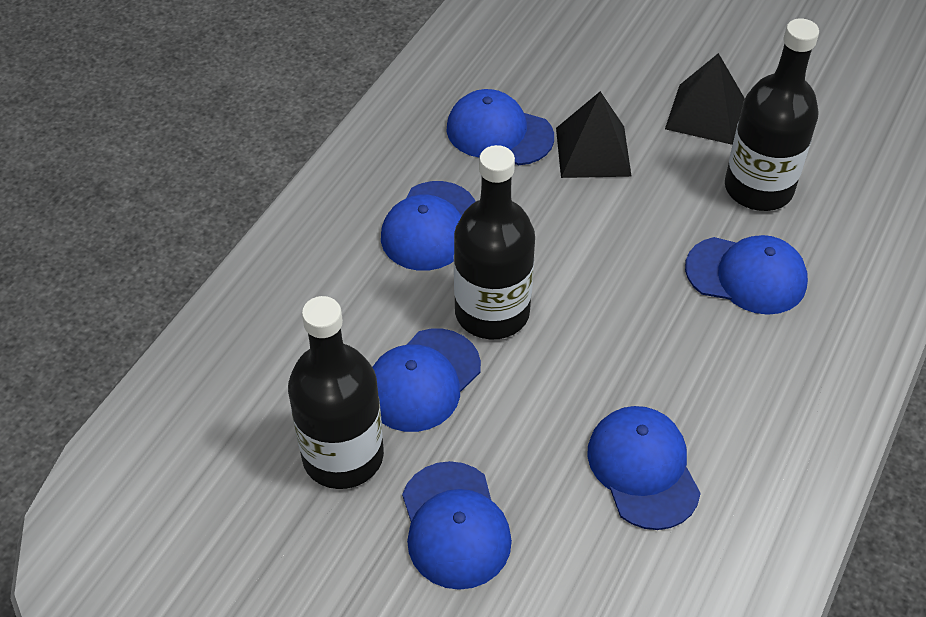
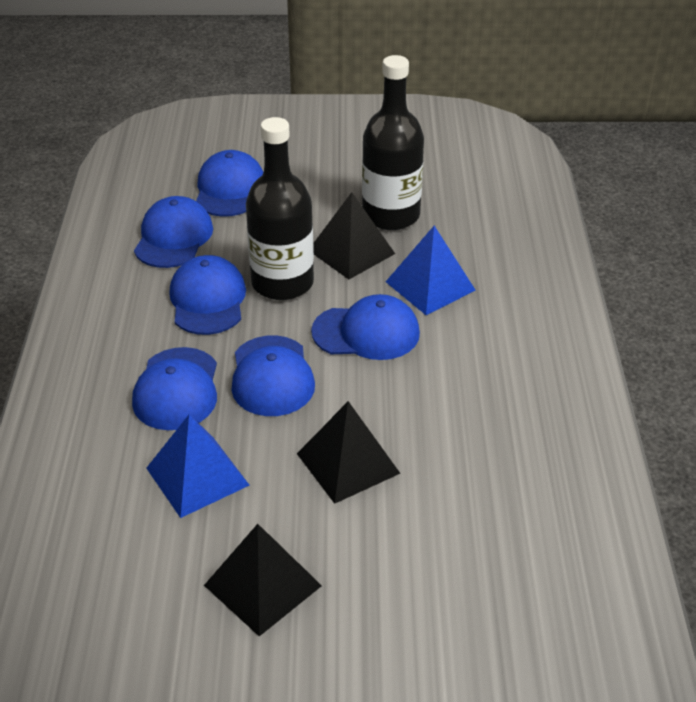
black bottle: 3 -> 2
black pyramid: 2 -> 3
blue pyramid: 0 -> 2

